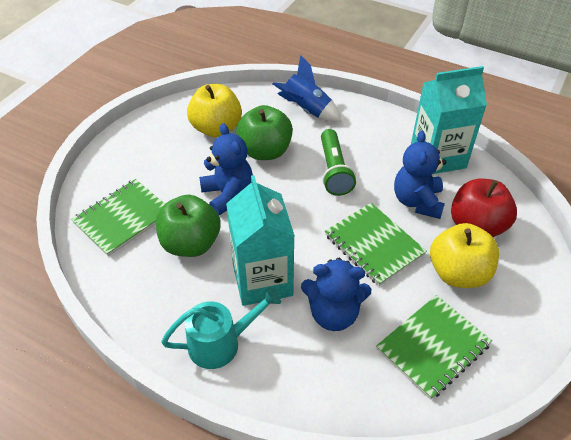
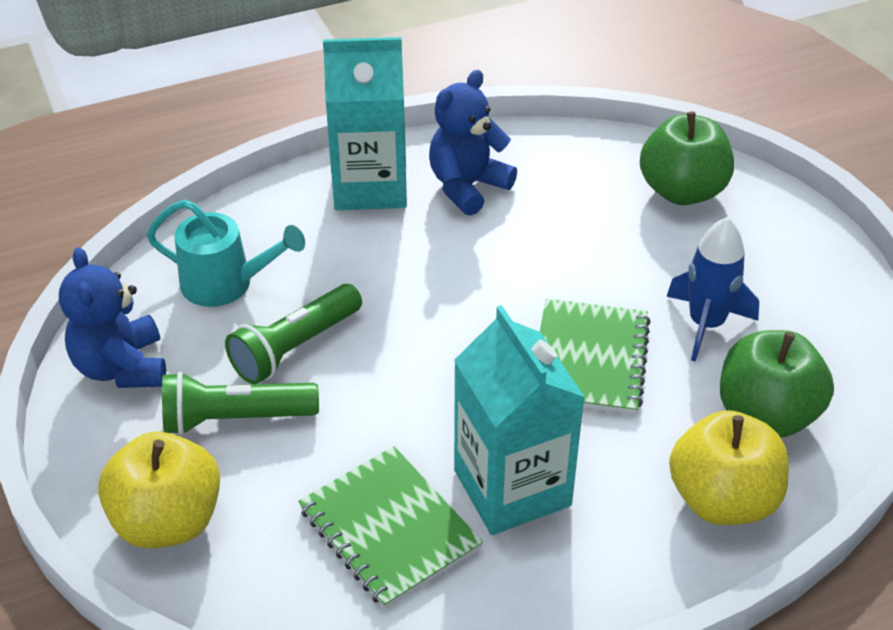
blue teddy bear: 3 -> 2
green flashlight: 1 -> 2
green notebook: 3 -> 2
red apple: 1 -> 0

